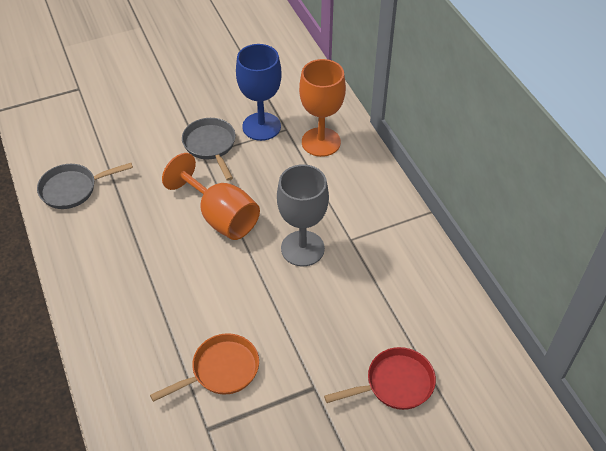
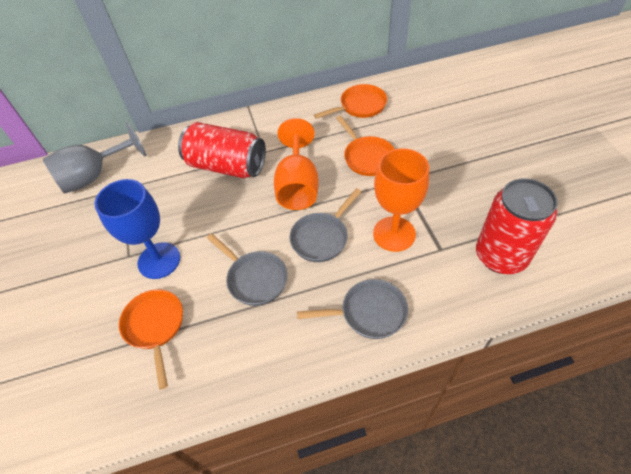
grey pan: 2 -> 3
orange pan: 1 -> 3
red can: 0 -> 2
red pan: 1 -> 0

